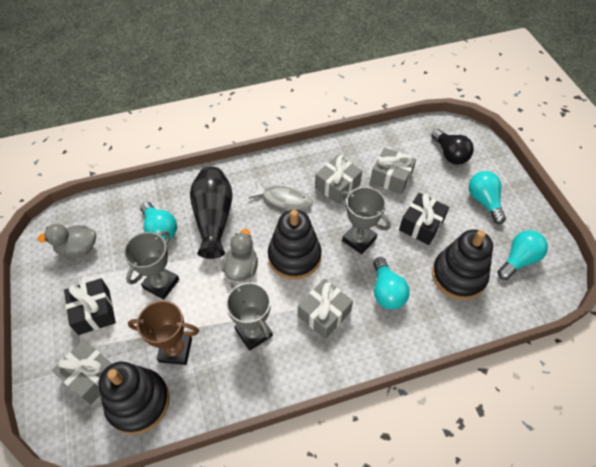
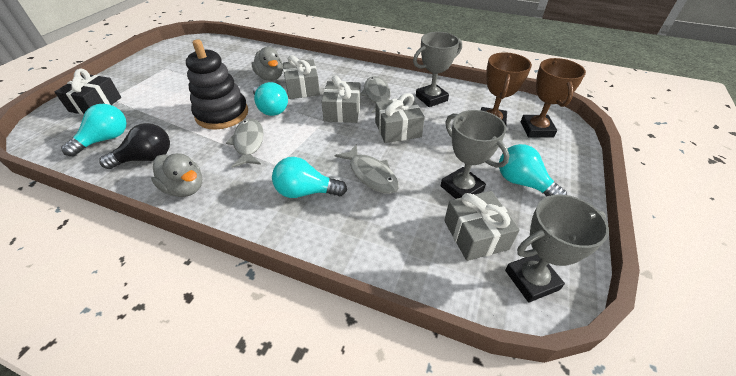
black gift: 2 -> 1
black stacking toy: 3 -> 1
black vase: 1 -> 0
brown trophy: 1 -> 2
grey fish: 1 -> 3

